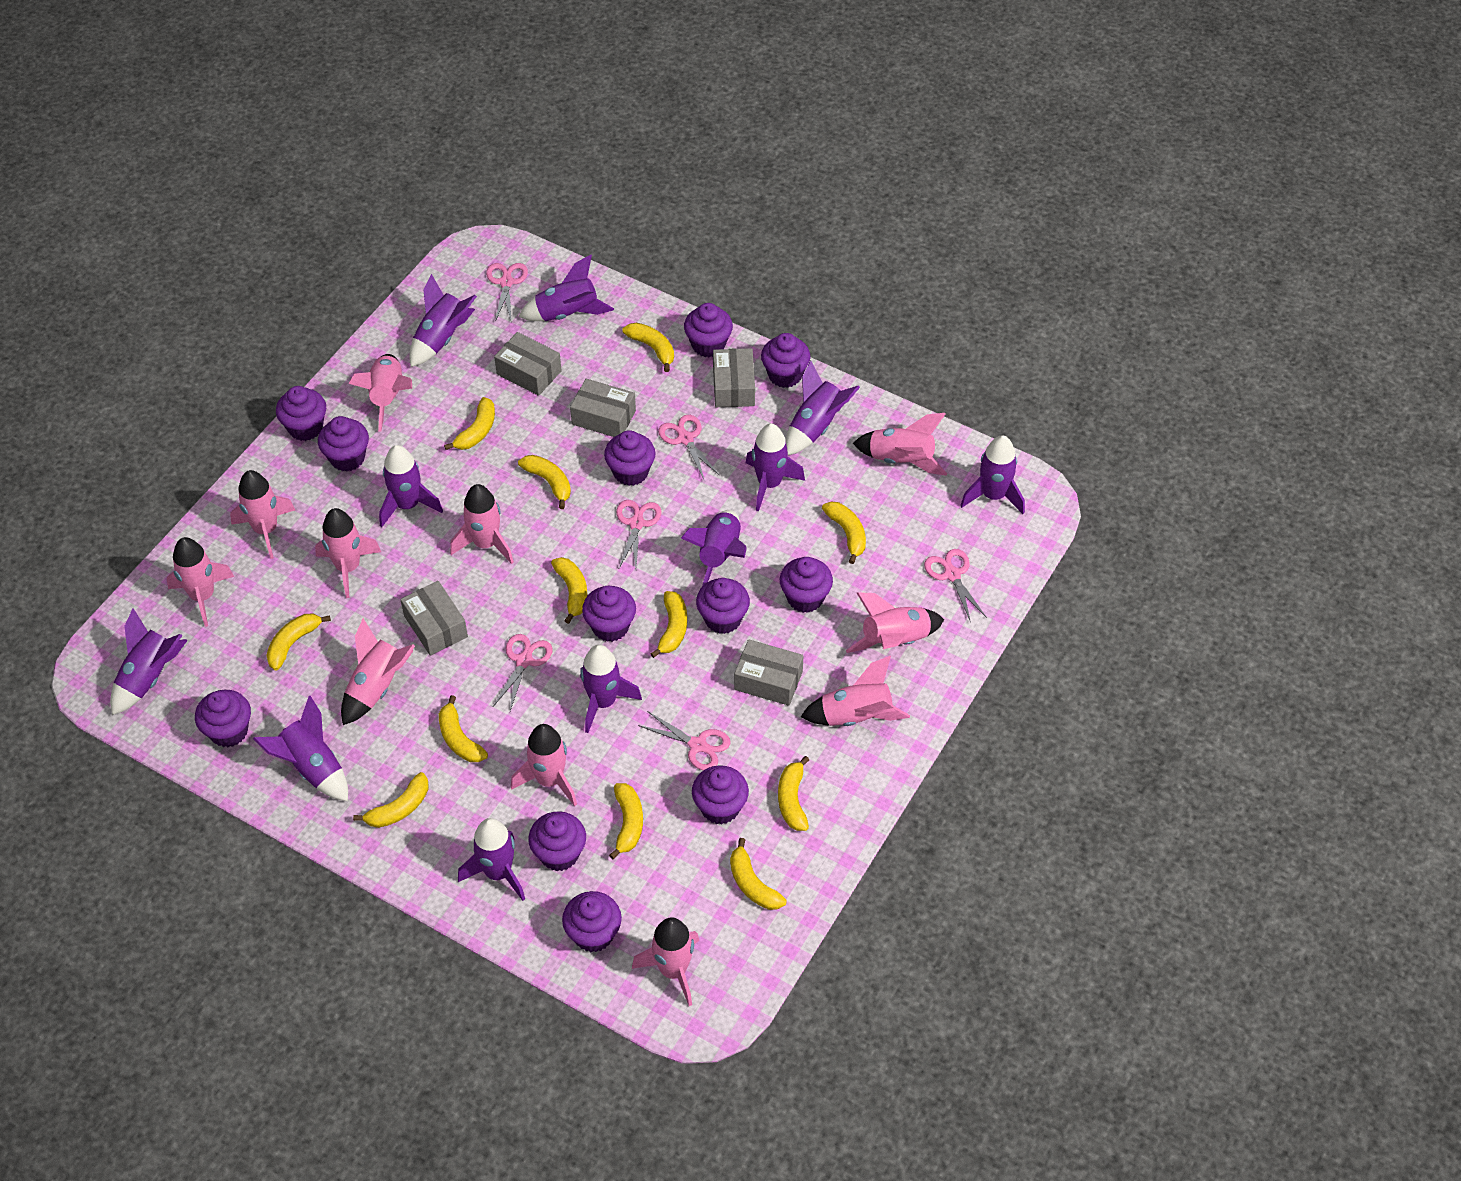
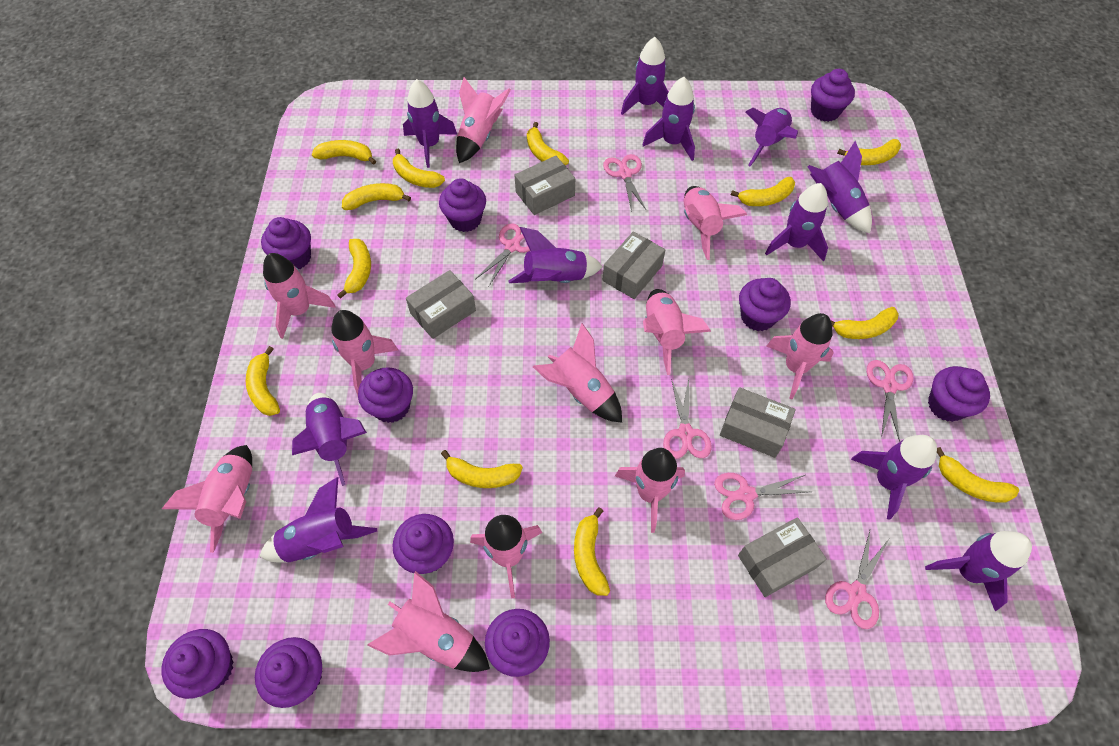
purple cupcake: 12 -> 10

